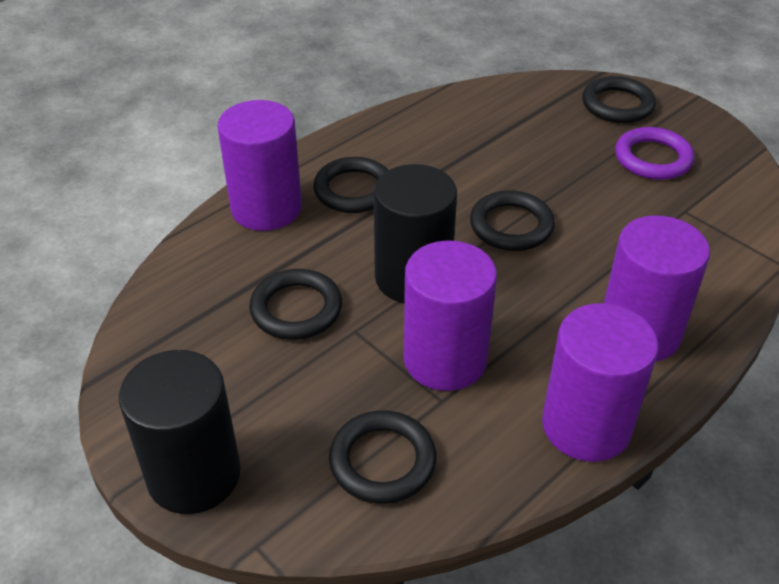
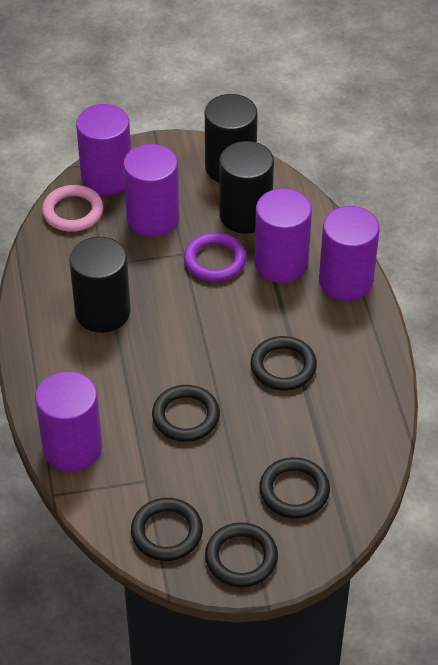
black cylinder: 2 -> 3
pink ring: 0 -> 1
purple cylinder: 4 -> 5

